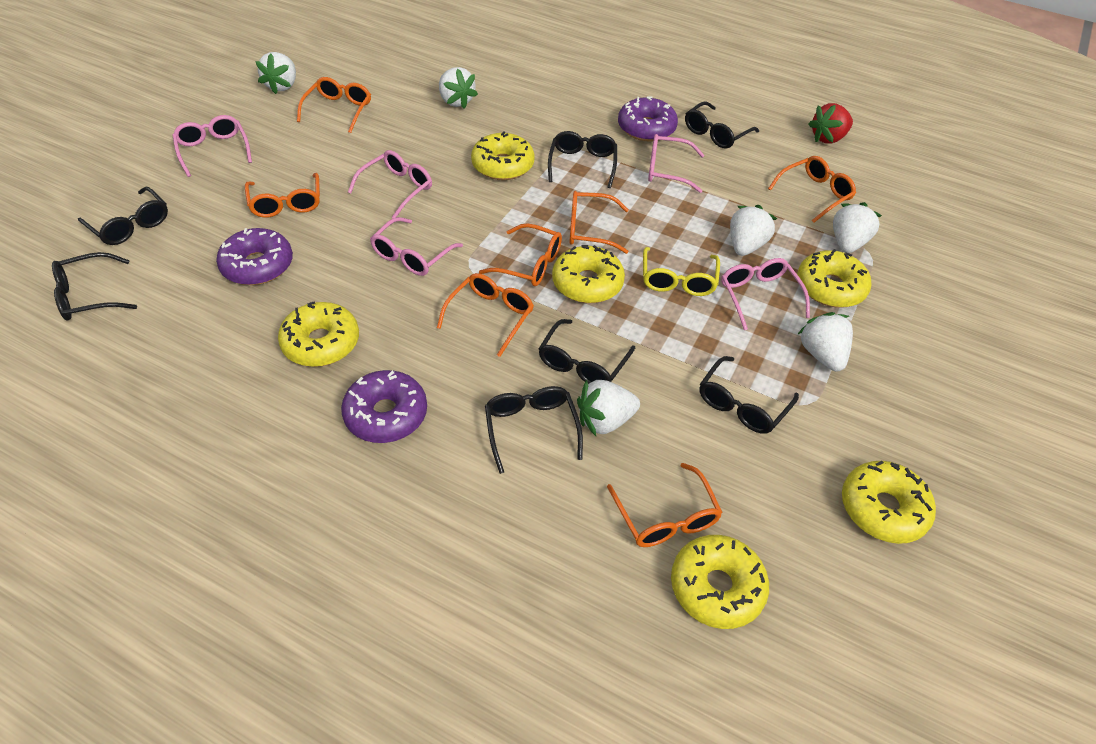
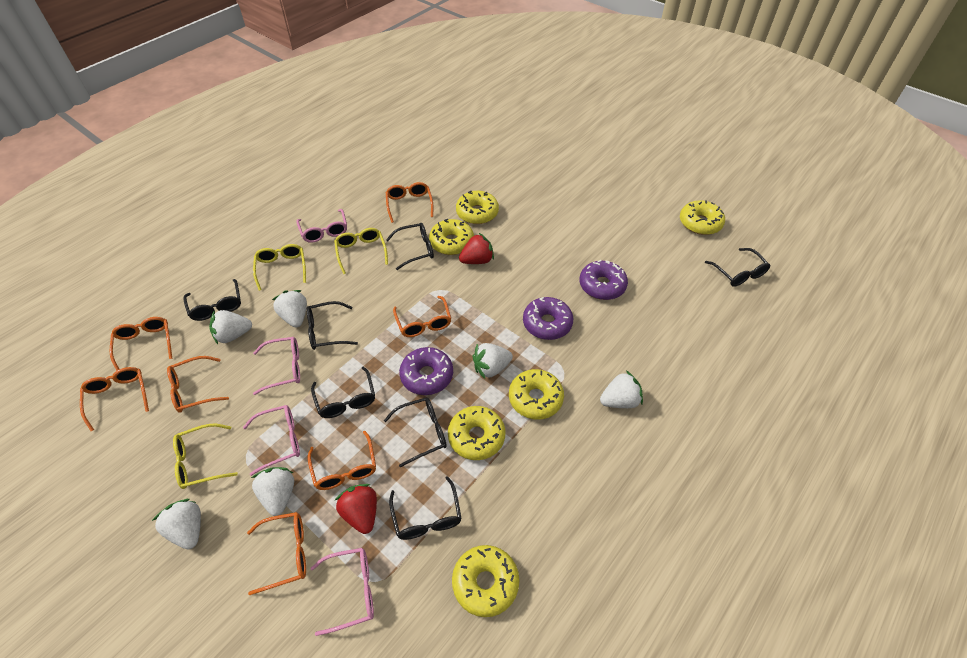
pink glasses: 5 -> 4
red strawberry: 1 -> 2
yellow glasses: 1 -> 3

